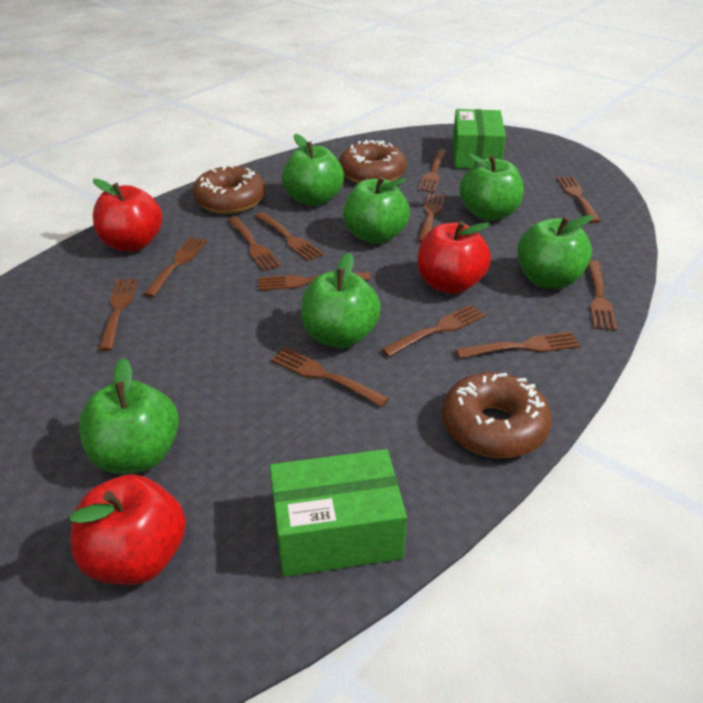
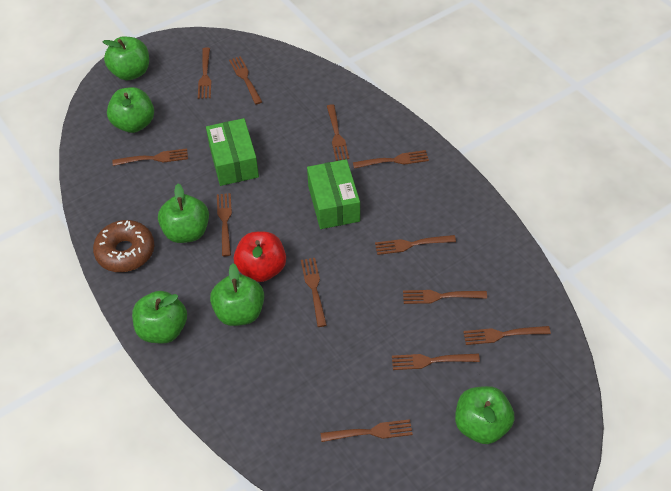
brown donut: 3 -> 1
red apple: 3 -> 1

